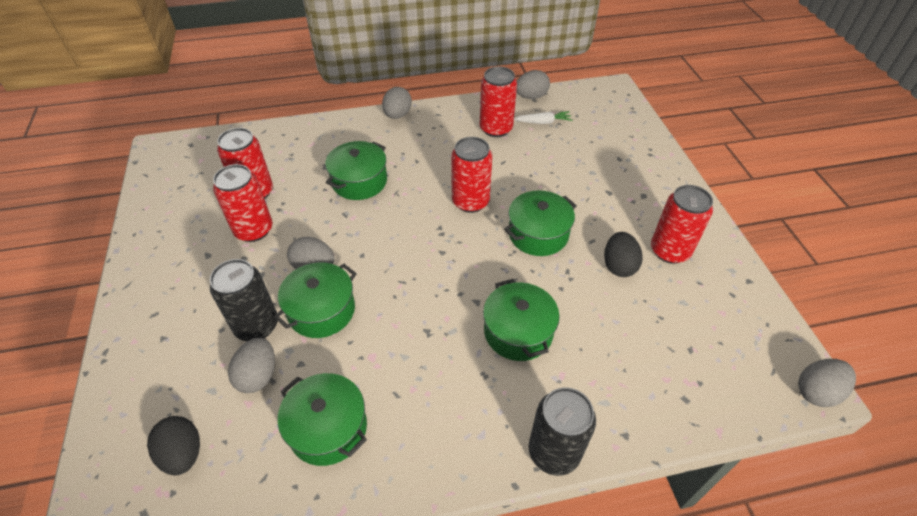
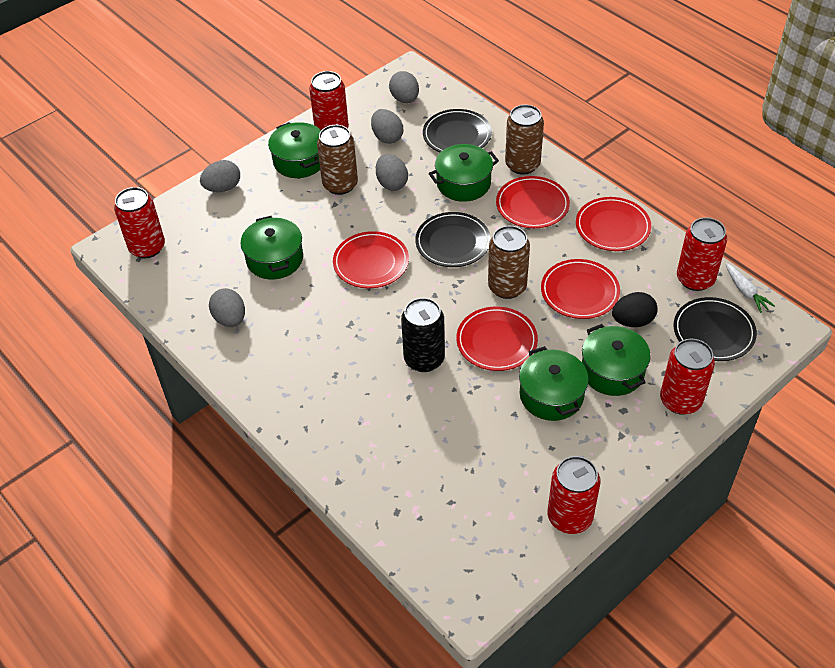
black can: 2 -> 1
black egg: 2 -> 1
black plate: 0 -> 3
brown can: 0 -> 3
red plate: 0 -> 5

